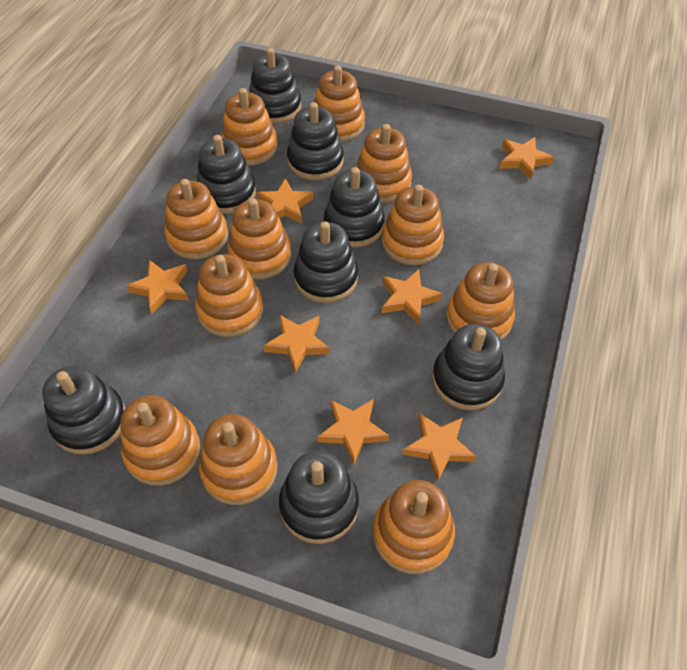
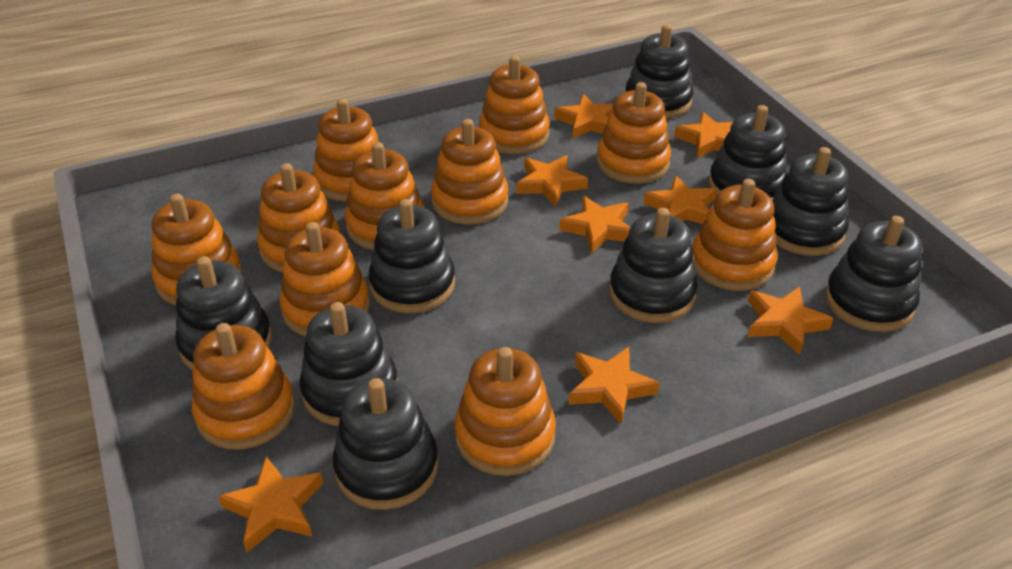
black stacking toy: 8 -> 9
orange star: 7 -> 8

